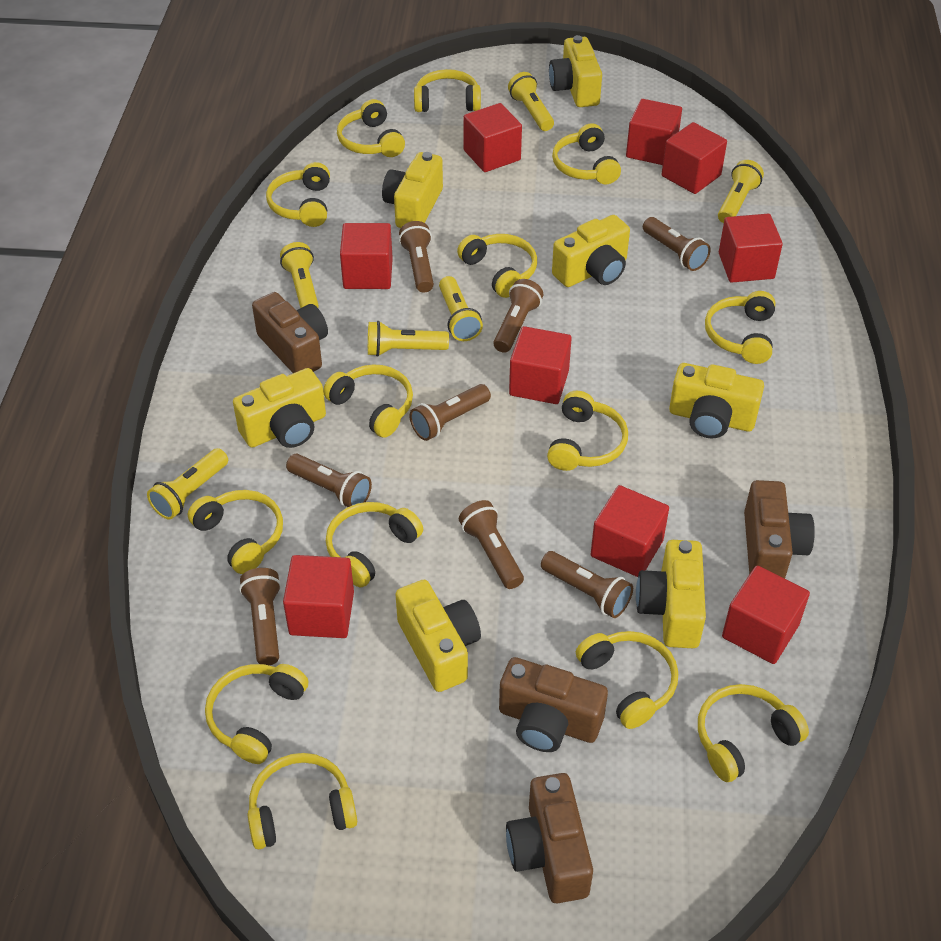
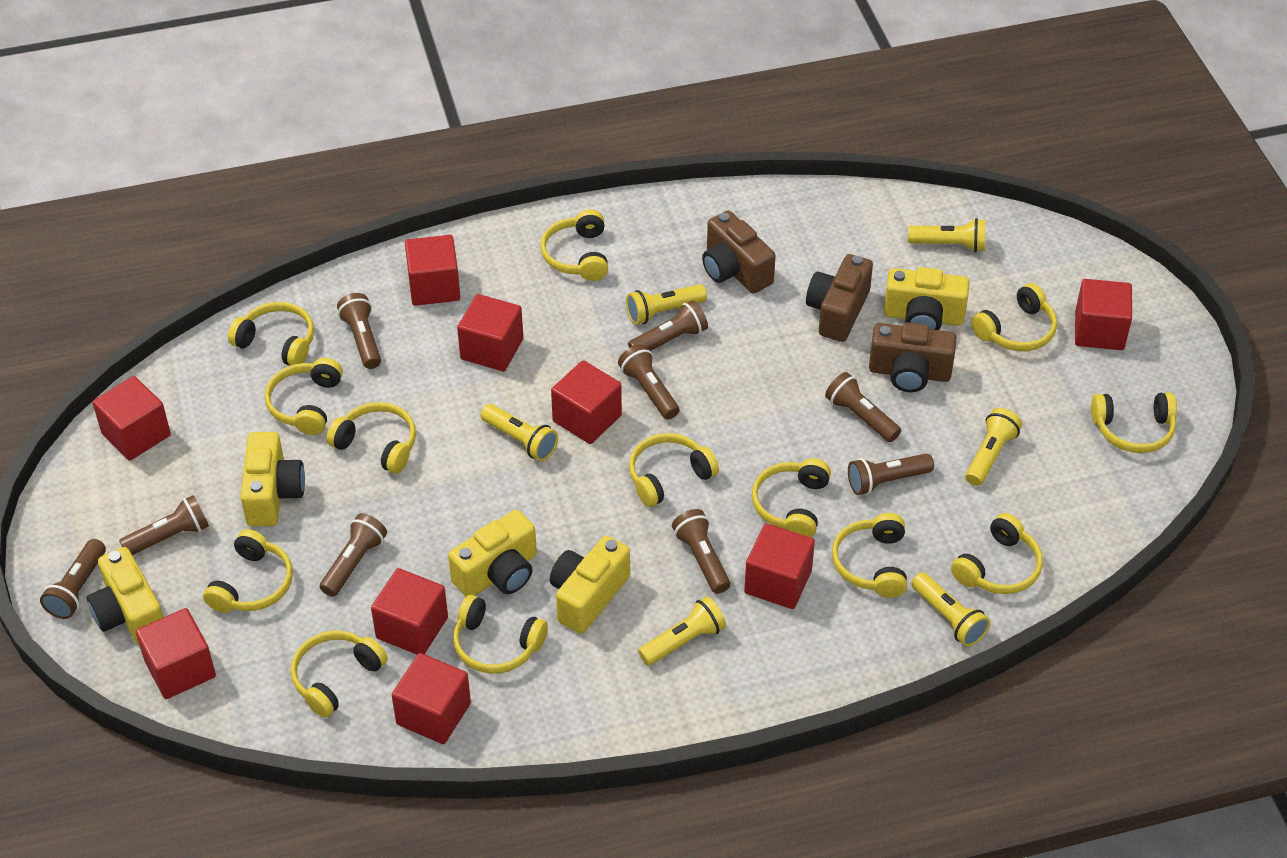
brown camera: 4 -> 3
brown flashlight: 8 -> 9
yellow camera: 7 -> 5
yellow headphones: 14 -> 13

